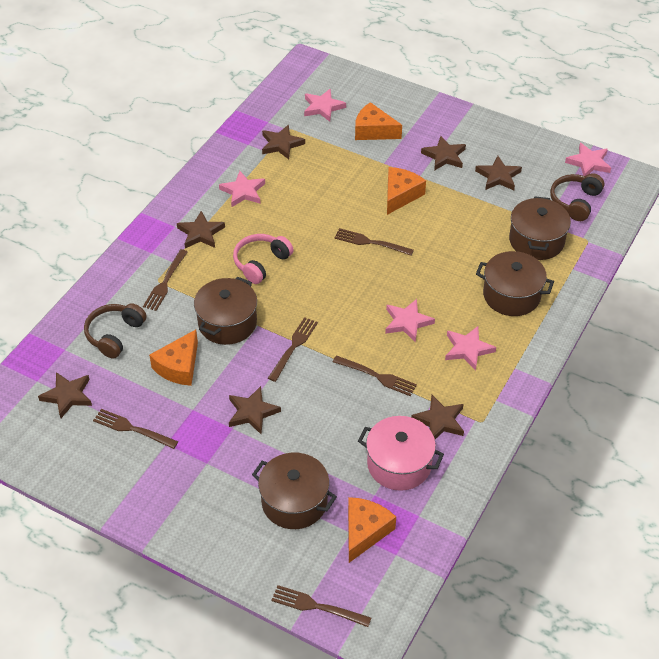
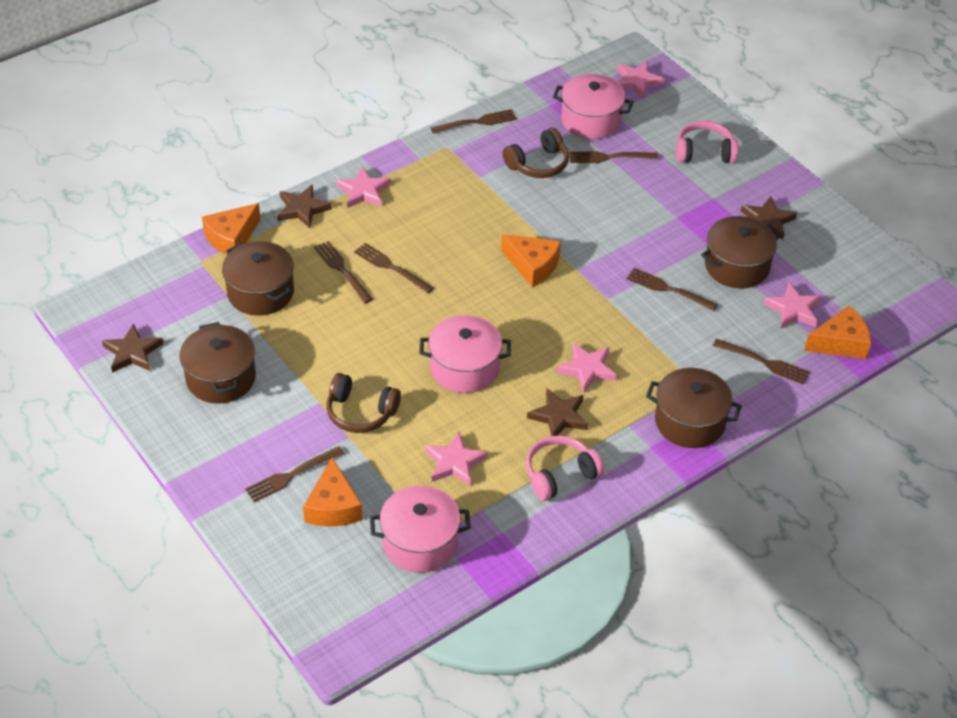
brown fork: 6 -> 7
brown star: 7 -> 4
pink headphones: 1 -> 2
pink pot: 1 -> 3

